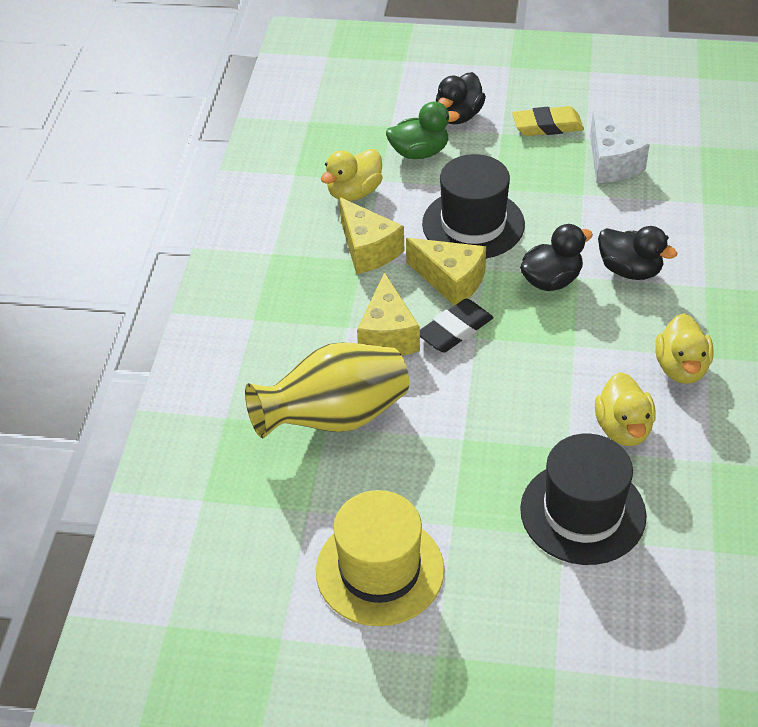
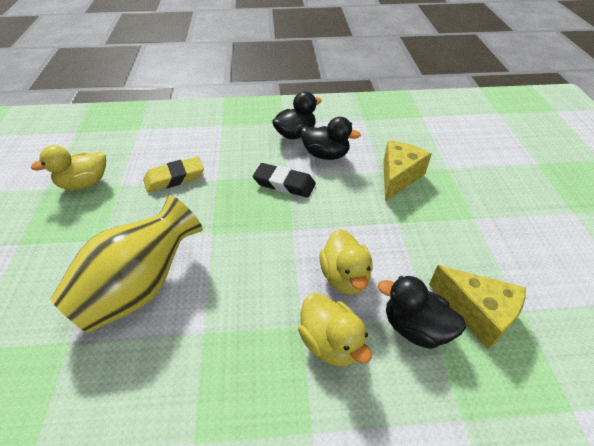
black hat: 2 -> 0
green duck: 1 -> 0
white cheese: 1 -> 0
yellow cheese: 3 -> 2
yellow hat: 1 -> 0

